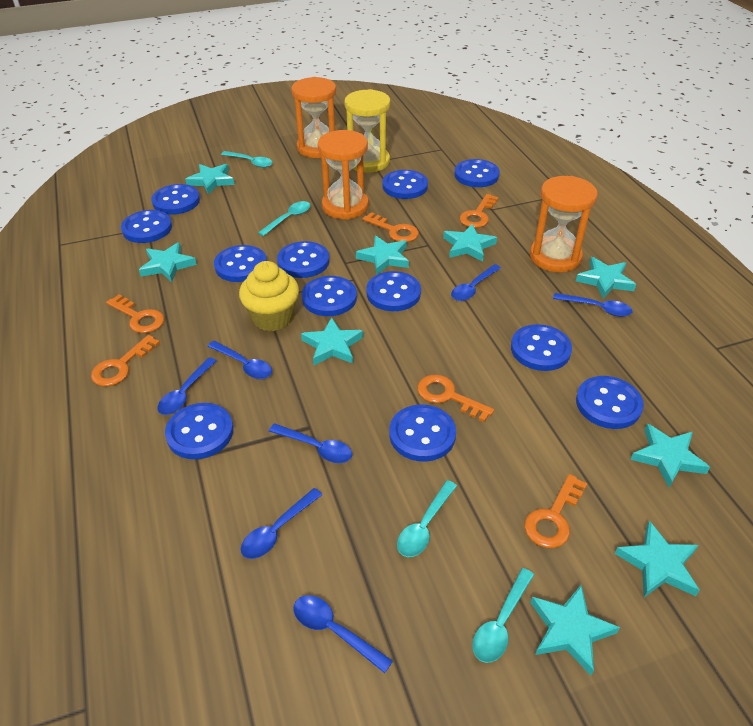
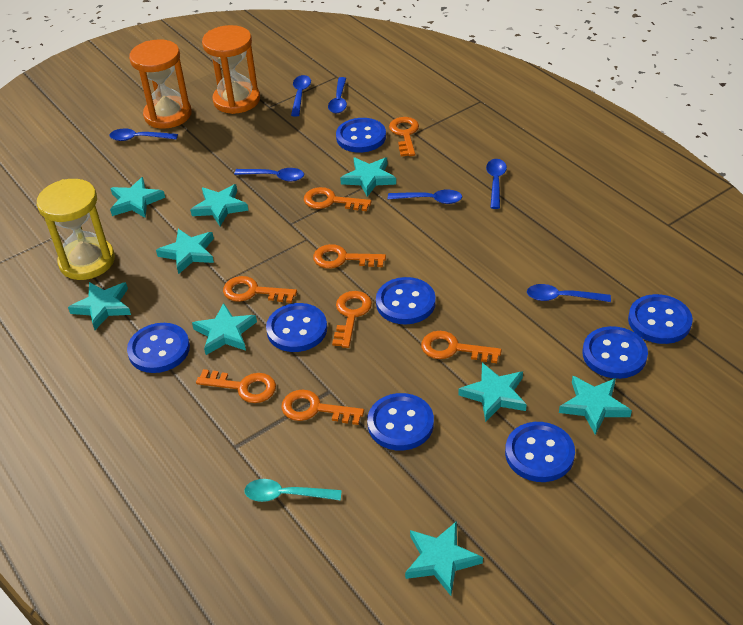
blue button: 12 -> 8
orange hourglass: 3 -> 2
orange key: 6 -> 8
turquoise spoon: 4 -> 1
yellow cupcake: 1 -> 0

